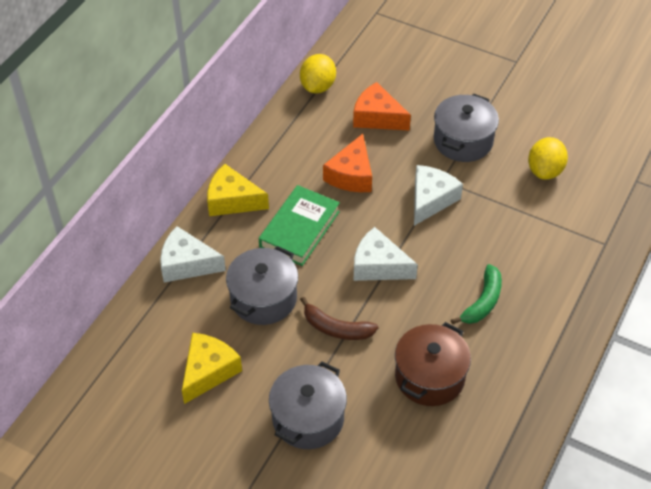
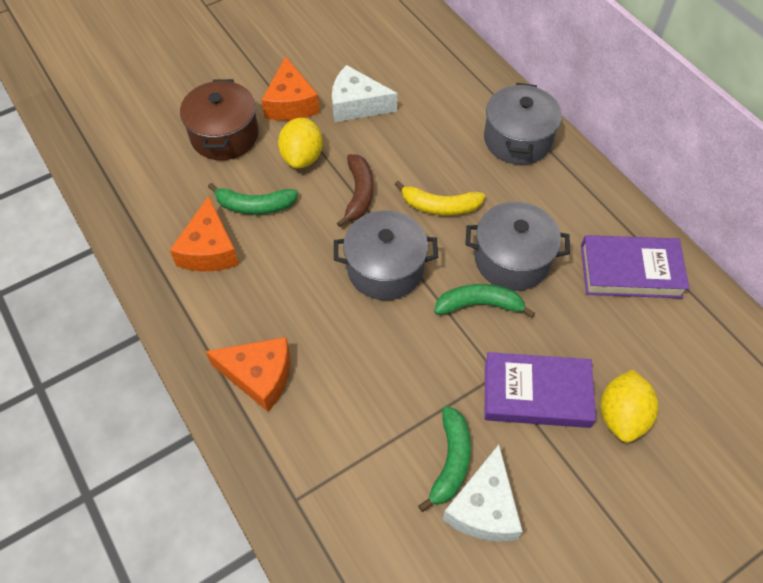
green banana: 1 -> 3
green book: 1 -> 0
orange cheese: 2 -> 3
purple book: 0 -> 2
white cheese: 3 -> 2
yellow banana: 0 -> 1
yellow cheese: 2 -> 0

